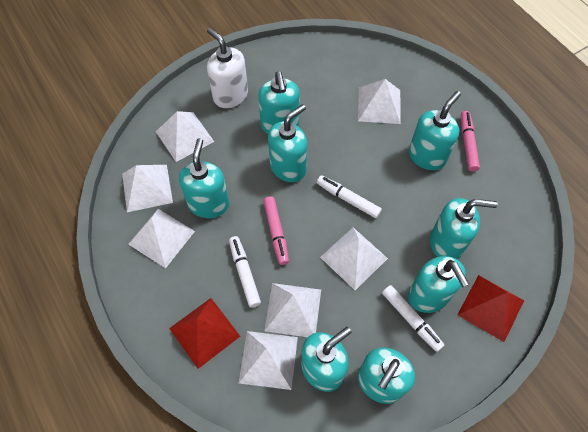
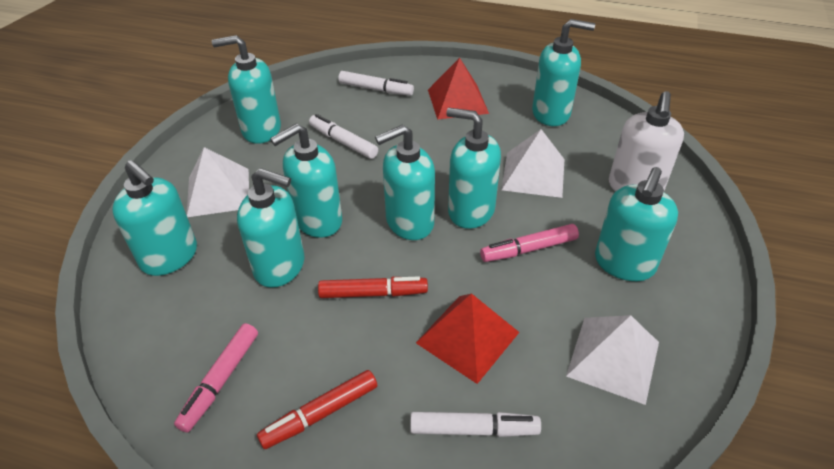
red marker: 0 -> 2
white pyramid: 7 -> 3

